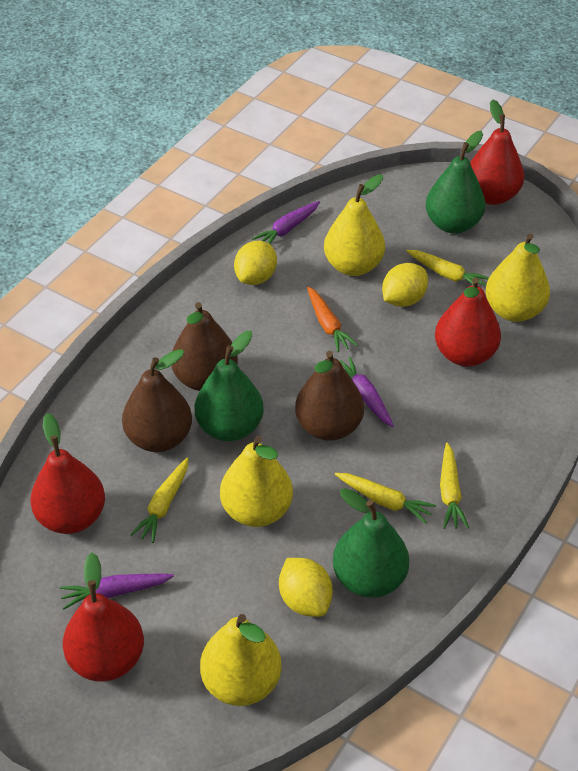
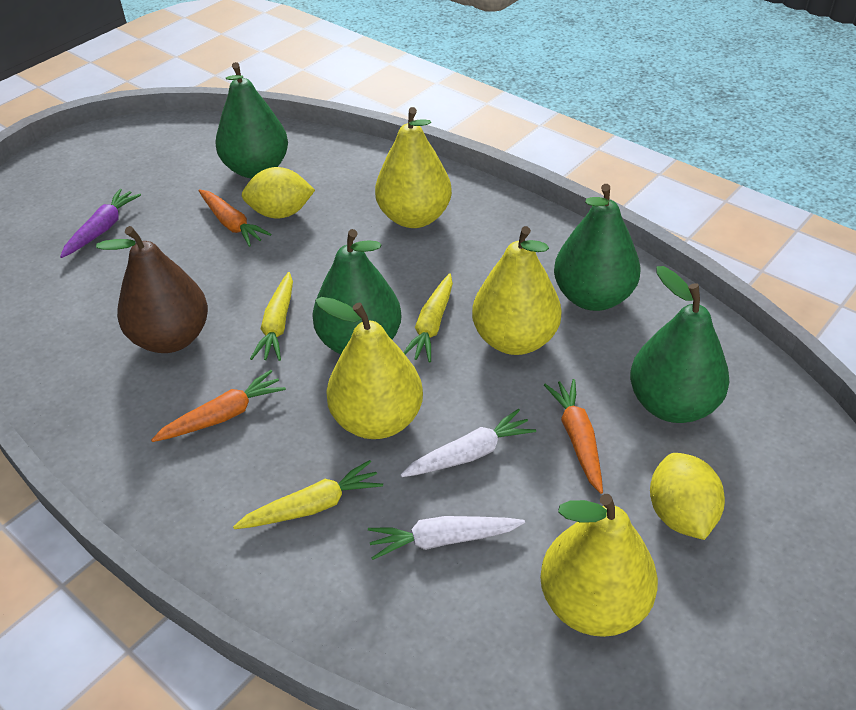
brown pear: 3 -> 1
green pear: 3 -> 4
orange carrot: 1 -> 3
purple carrot: 3 -> 1
red pear: 4 -> 0
white carrot: 0 -> 2
yellow carrot: 4 -> 3
yellow lemon: 3 -> 2

